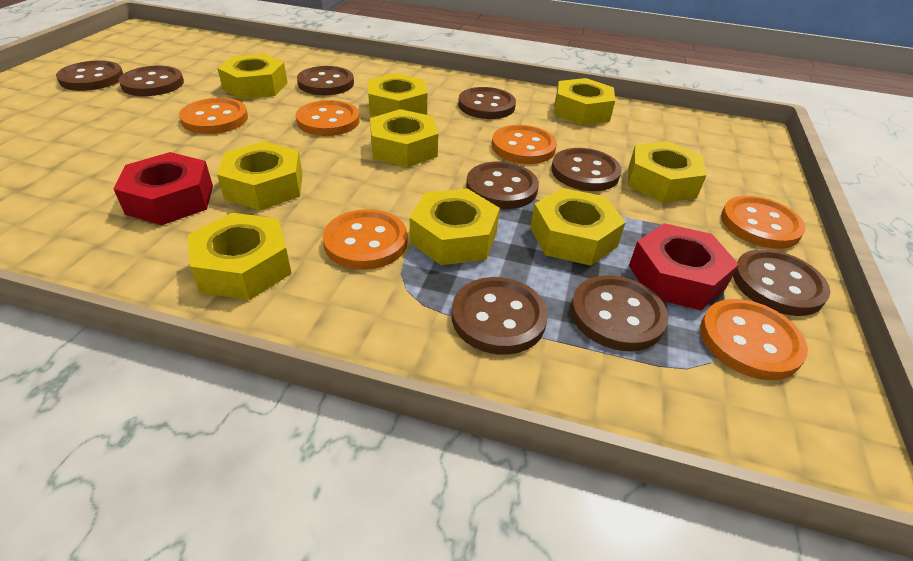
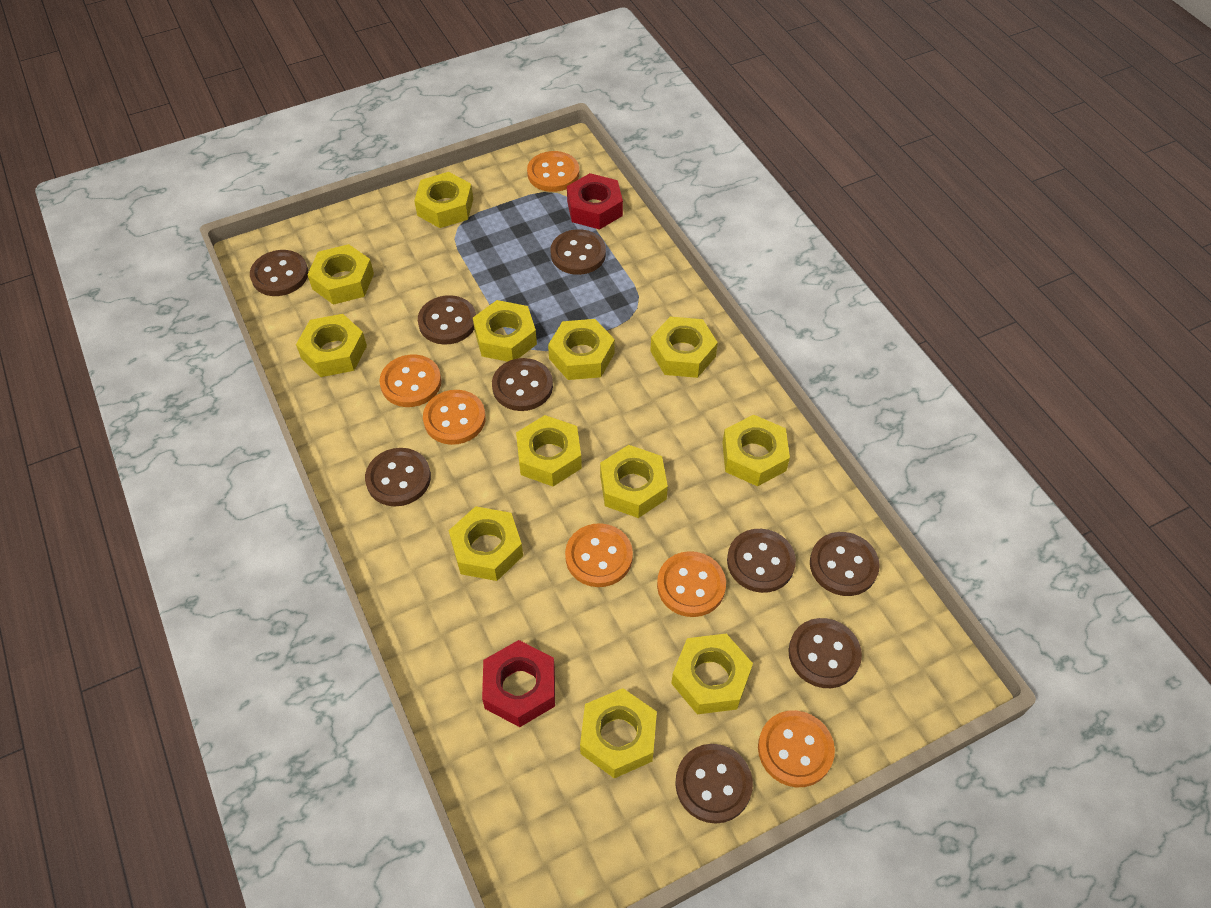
yellow nut: 9 -> 12

